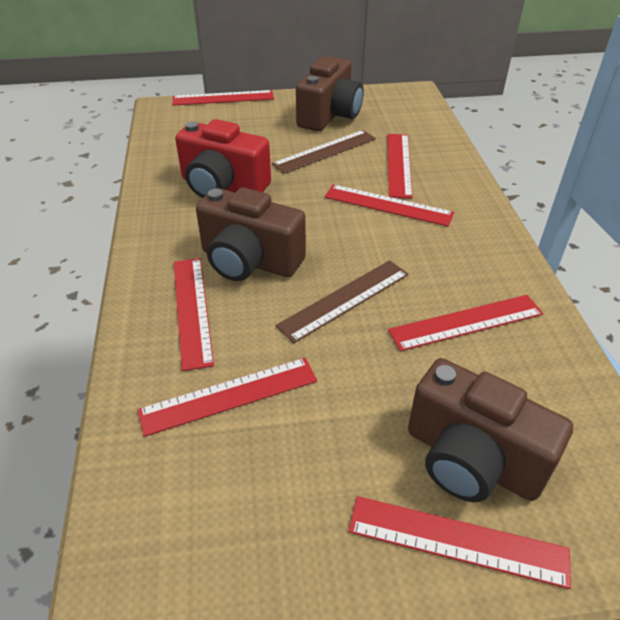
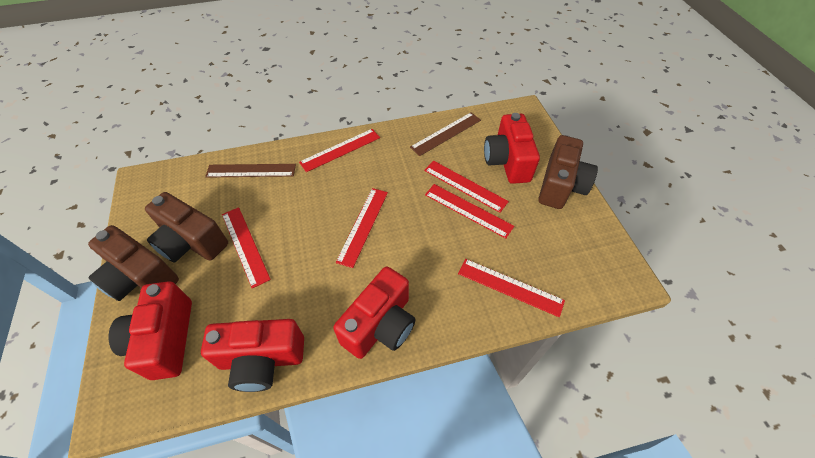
red camera: 1 -> 4
red ruler: 7 -> 6

